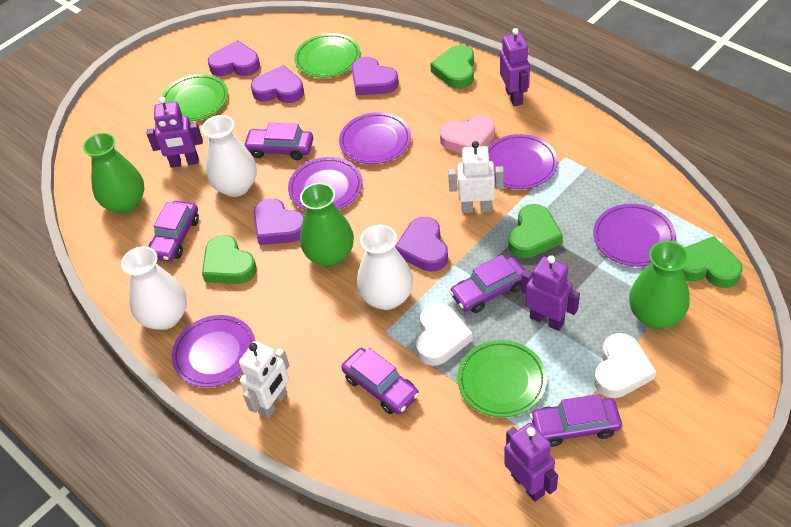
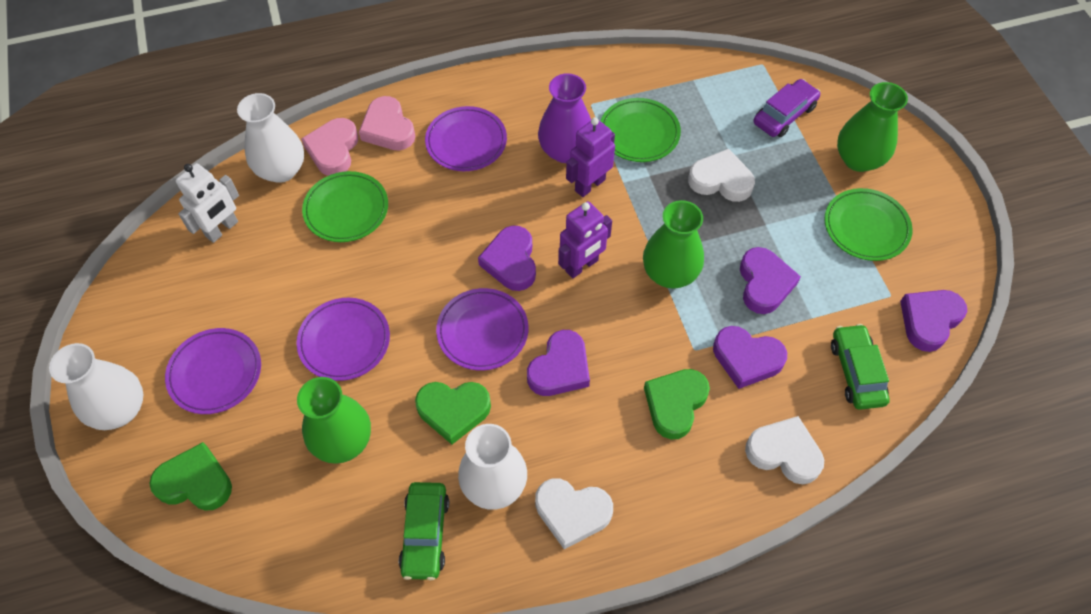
green car: 0 -> 2
green heart: 4 -> 3
pink heart: 1 -> 2
purple car: 5 -> 1
purple plate: 5 -> 4
purple robot: 4 -> 2
purple vase: 0 -> 1
white heart: 2 -> 3
white robot: 2 -> 1

